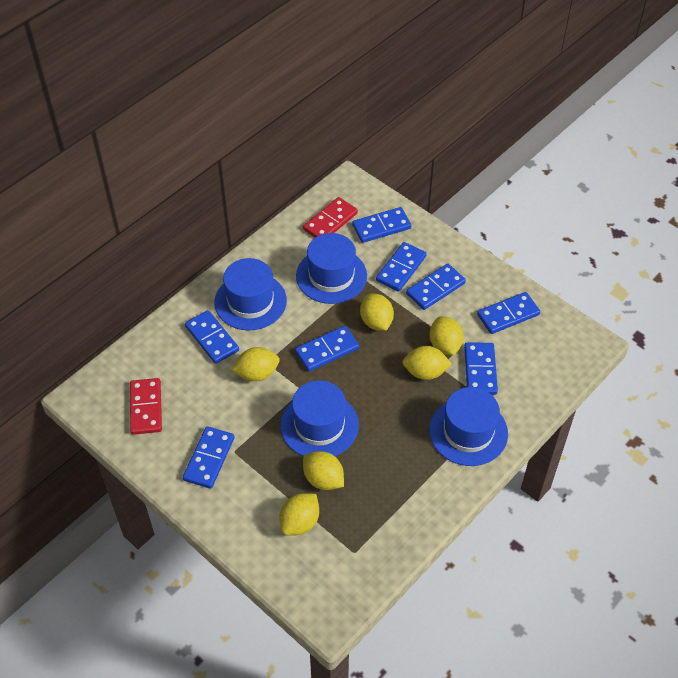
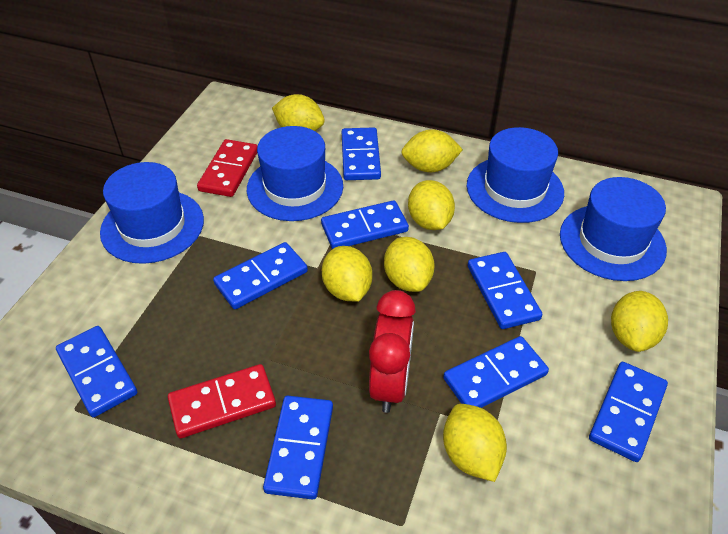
red clock: 0 -> 1
yellow lemon: 6 -> 7

